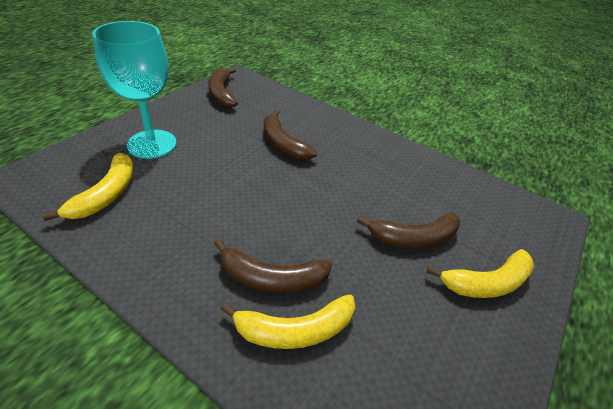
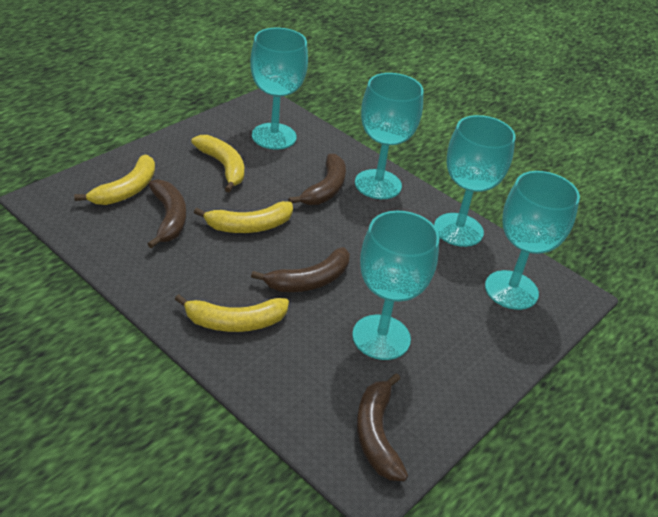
turquoise goblet: 1 -> 5
yellow banana: 3 -> 4

